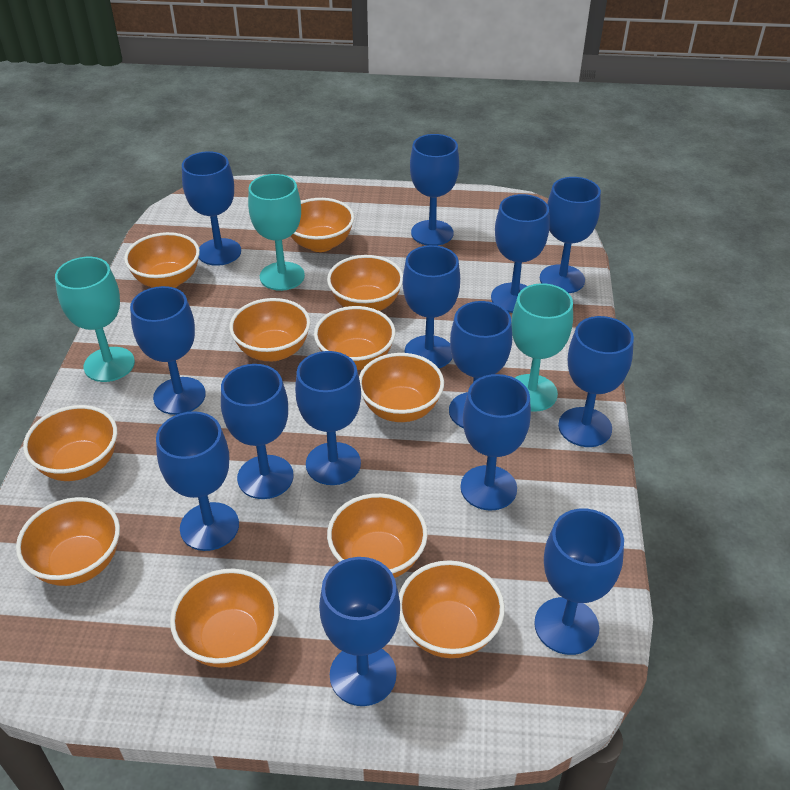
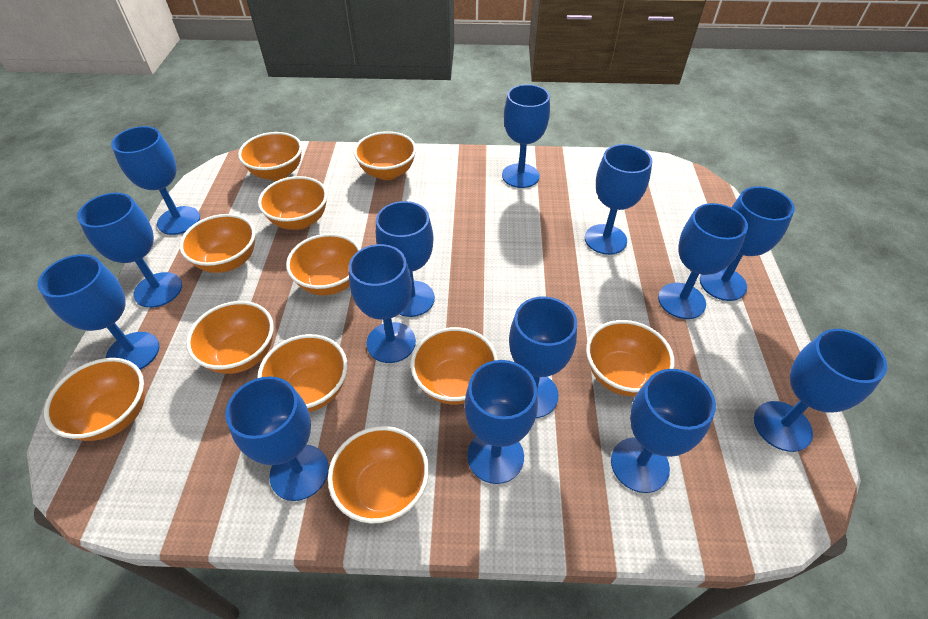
turquoise goblet: 3 -> 0

